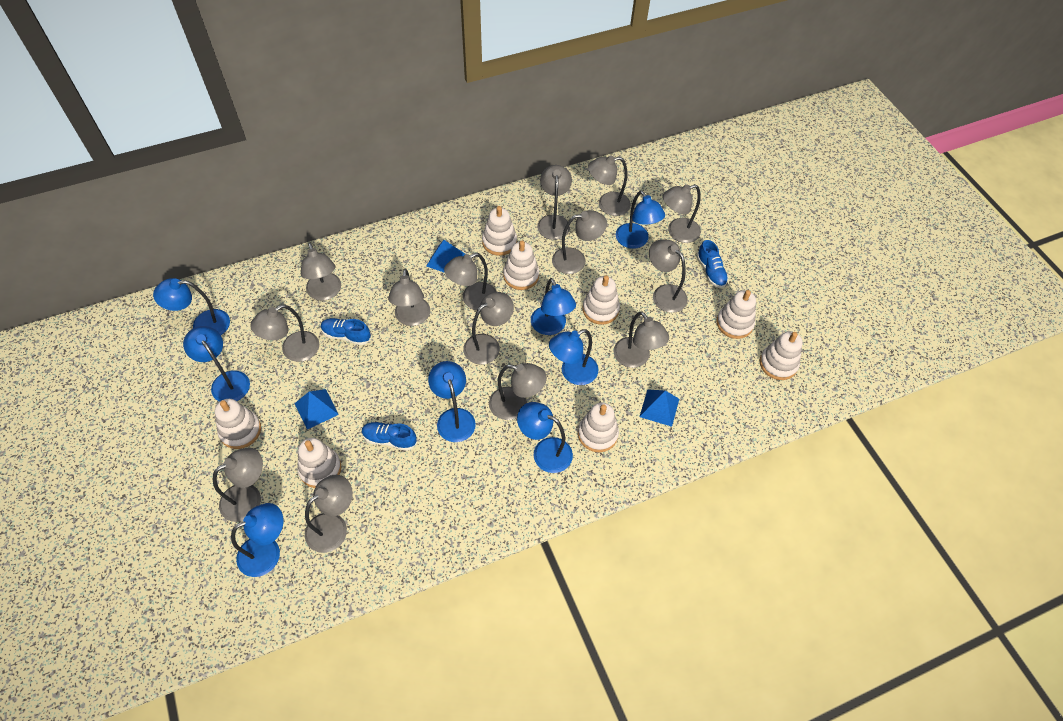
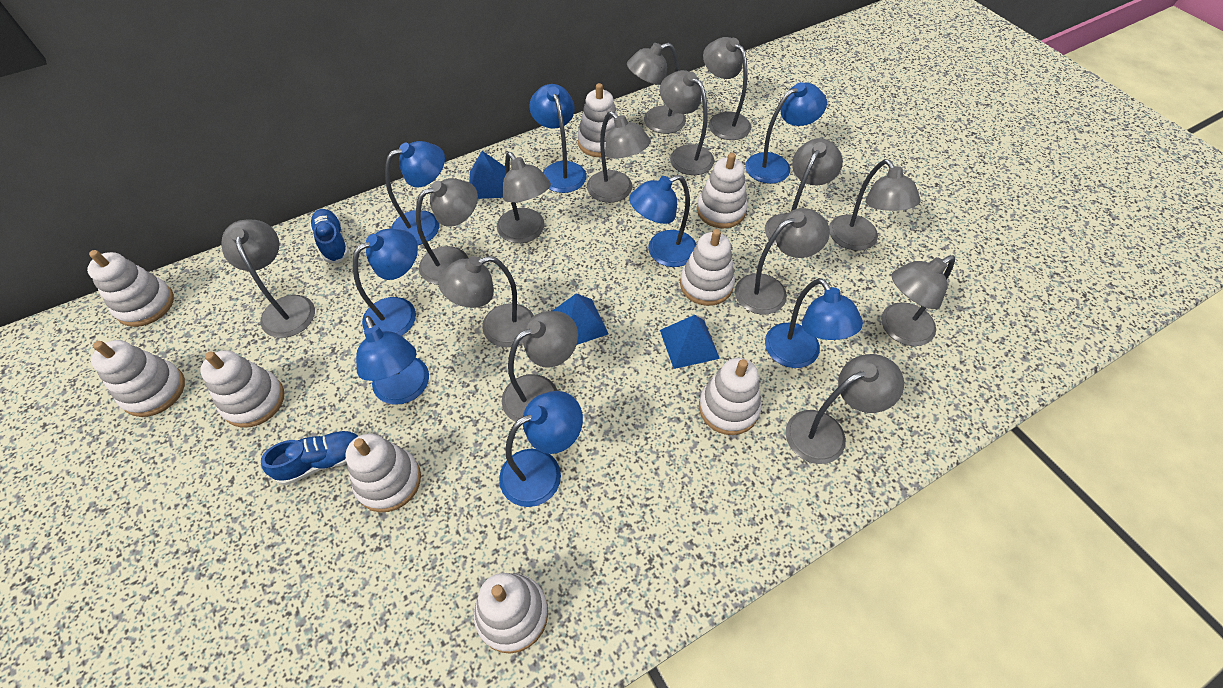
blue shoe: 3 -> 2
white stacking toy: 8 -> 9

